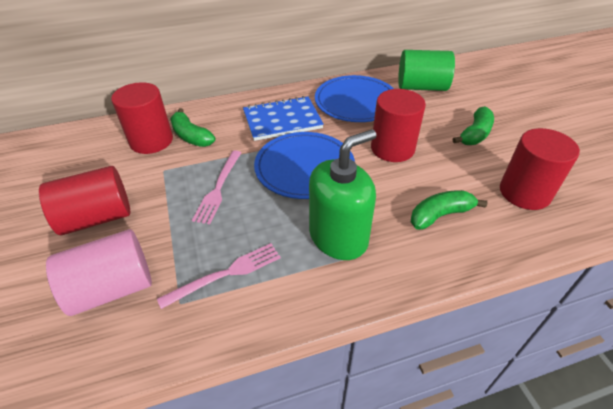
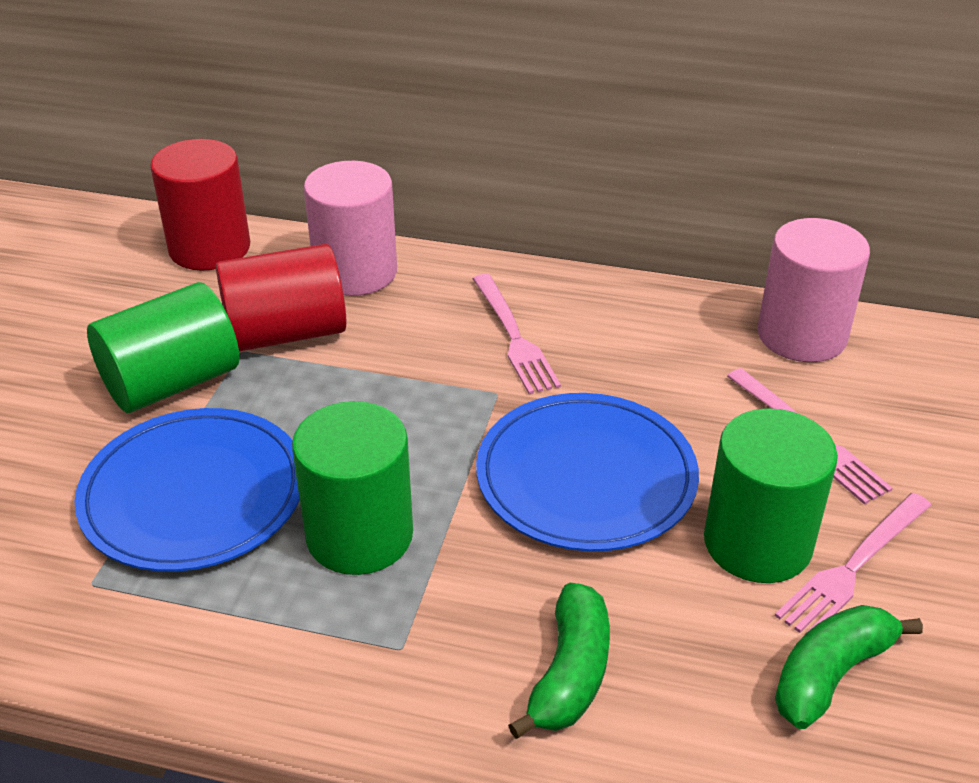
blue notebook: 1 -> 0
green banana: 3 -> 2
green cylinder: 1 -> 3
green soap dispenser: 1 -> 0
pink cylinder: 1 -> 2
pink fork: 2 -> 3
red cylinder: 4 -> 2

